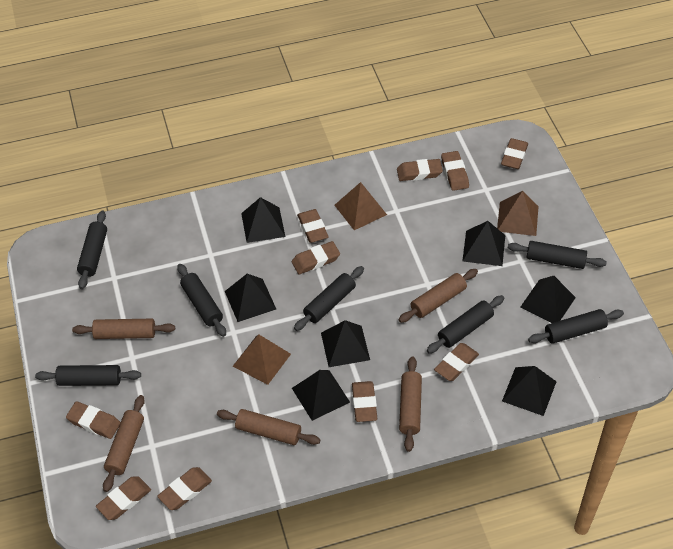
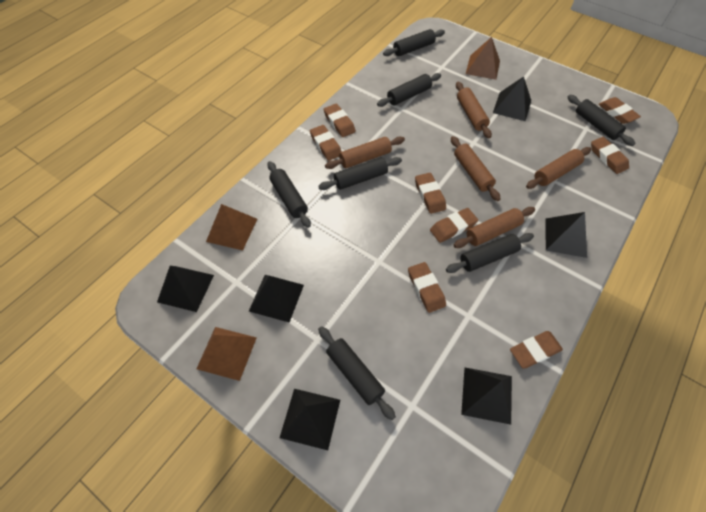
black pyramid: 7 -> 6
brown eraser: 10 -> 8

